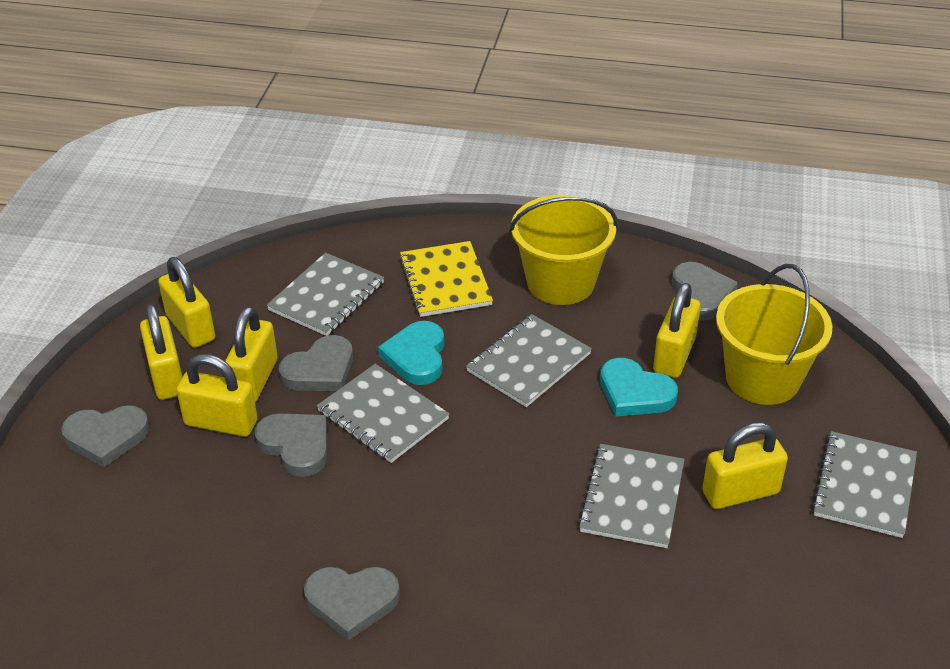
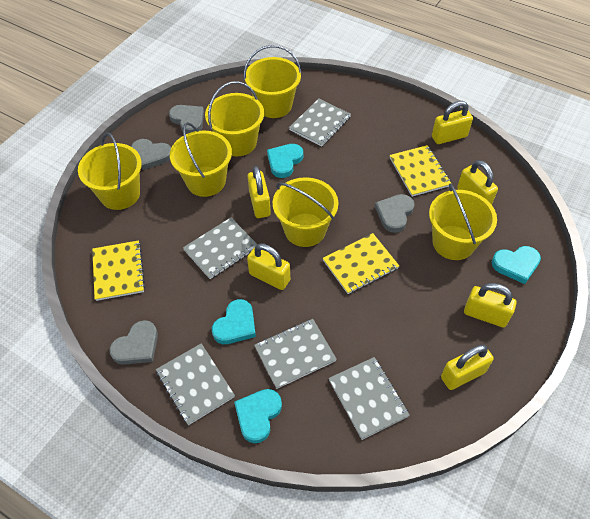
grey heart: 5 -> 4
turquoise heart: 2 -> 4
yellow bucket: 2 -> 6
yellow notebook: 1 -> 3

